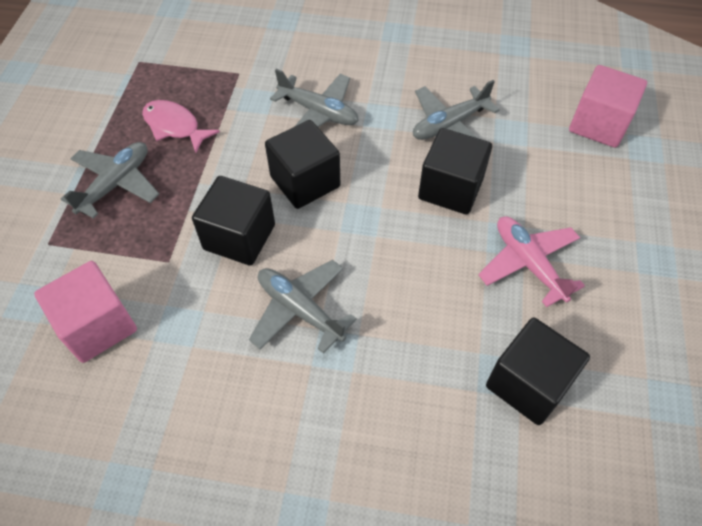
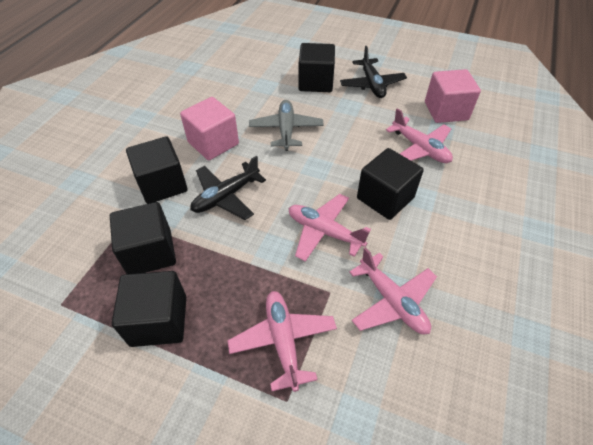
black cube: 4 -> 5
black plane: 0 -> 2
grey plane: 4 -> 1
pink fish: 1 -> 0
pink plane: 1 -> 4

